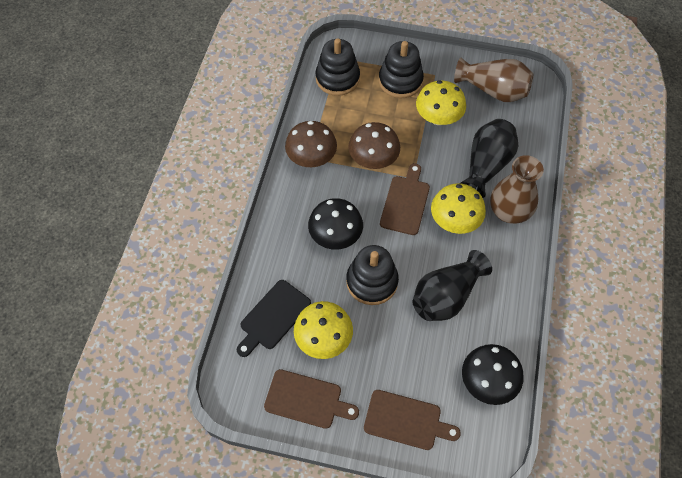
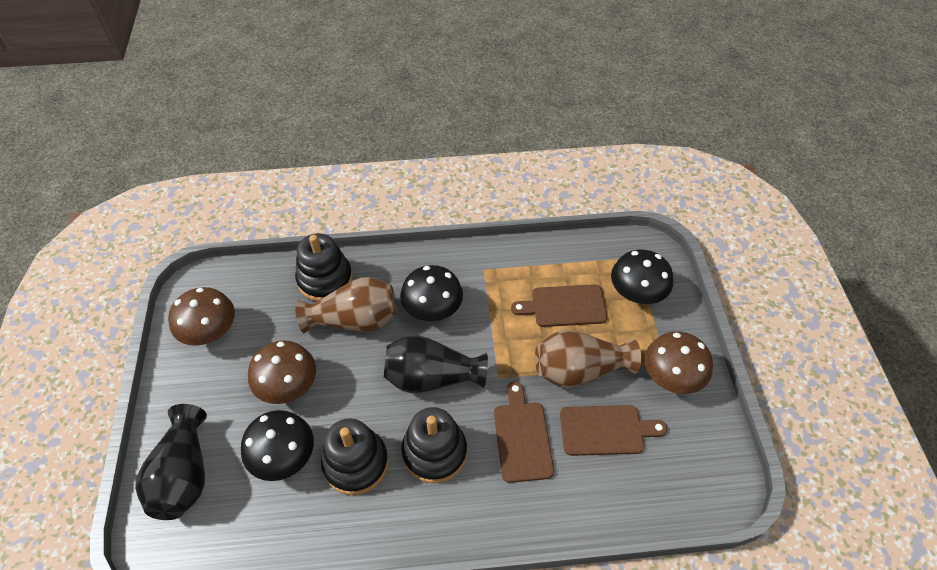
black cutting board: 1 -> 0
black mushroom: 2 -> 3
brown mushroom: 2 -> 3
yellow mushroom: 3 -> 0

